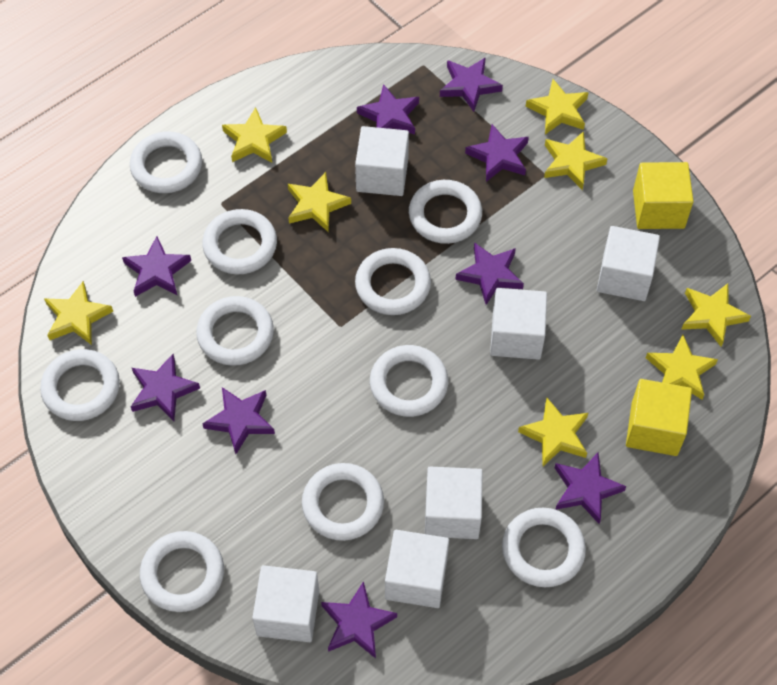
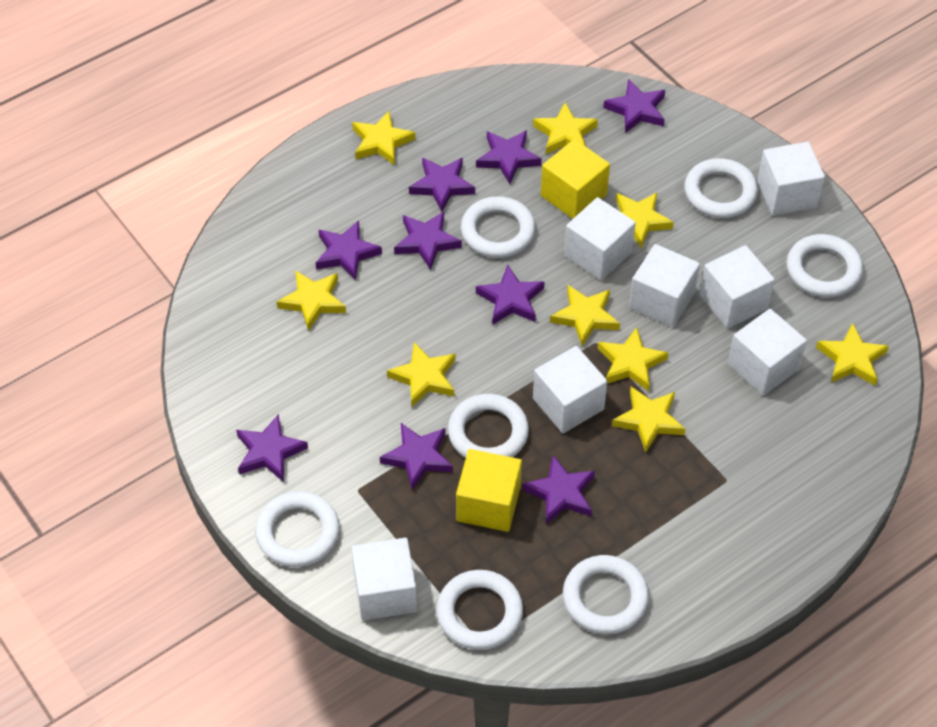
white cube: 6 -> 7
white ring: 10 -> 7
yellow star: 8 -> 9

